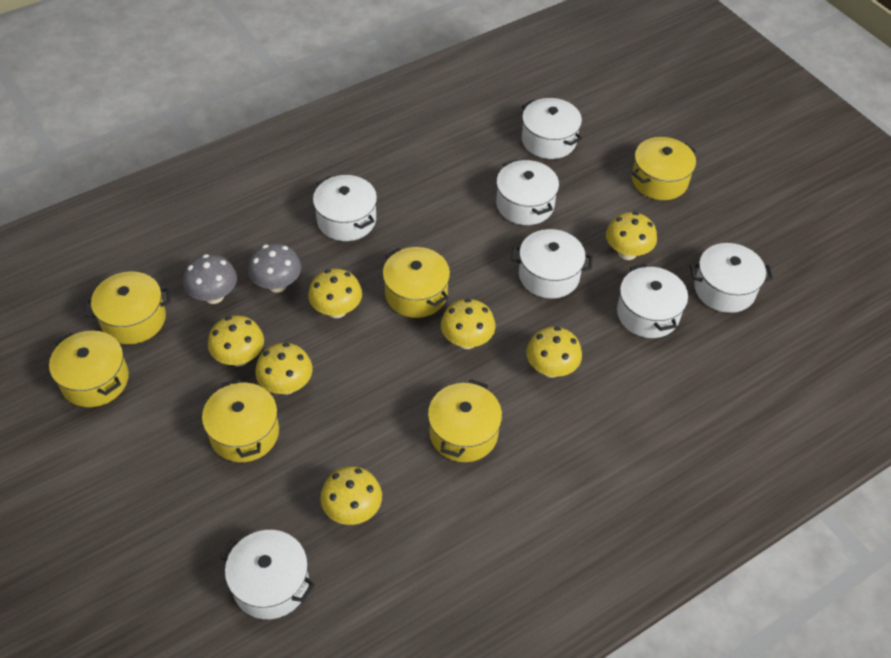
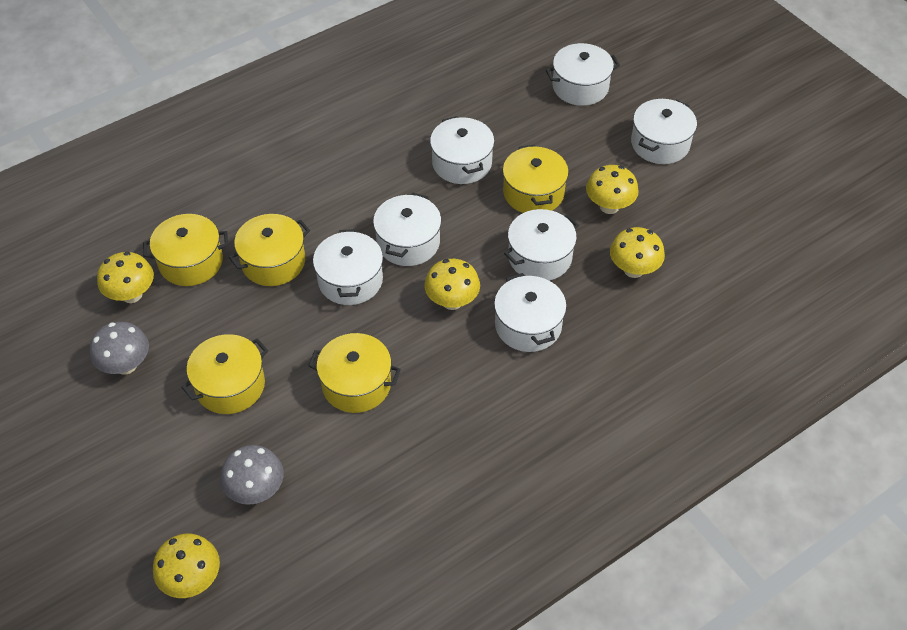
yellow mushroom: 7 -> 5
yellow pot: 6 -> 5

